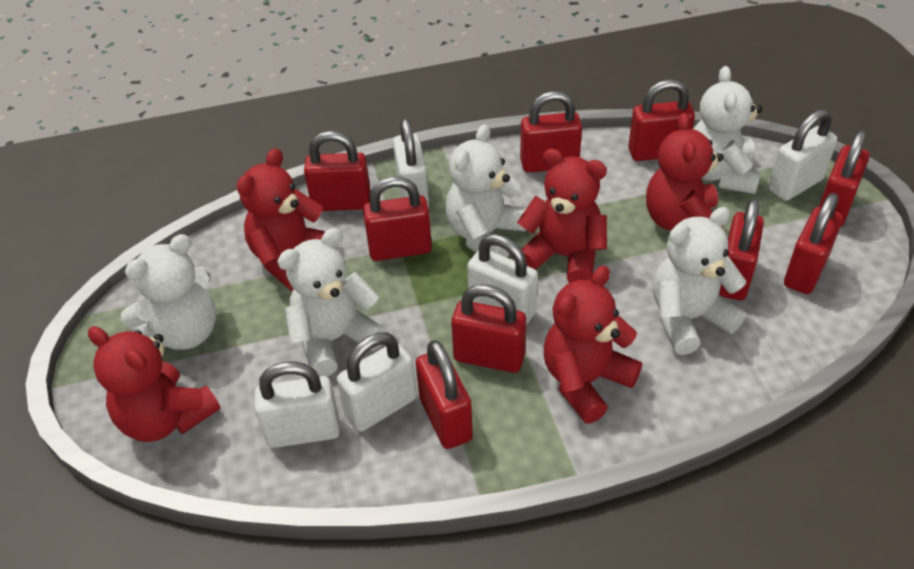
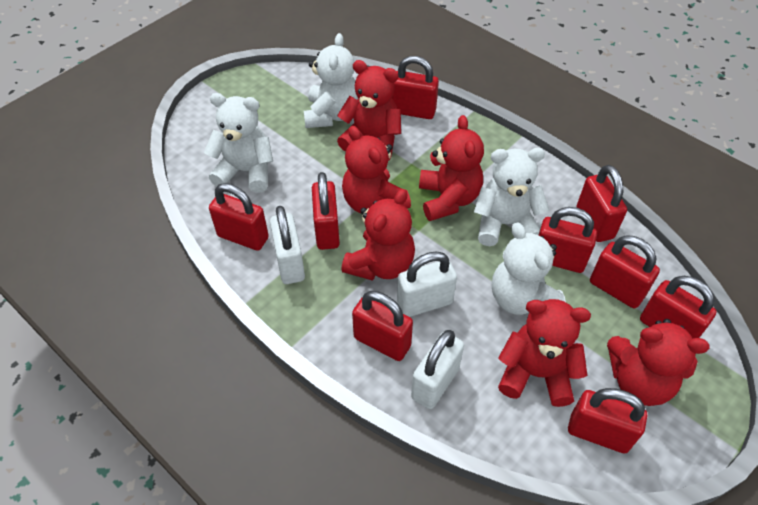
red teddy bear: 5 -> 6
white padlock: 5 -> 3
white teddy bear: 5 -> 4

